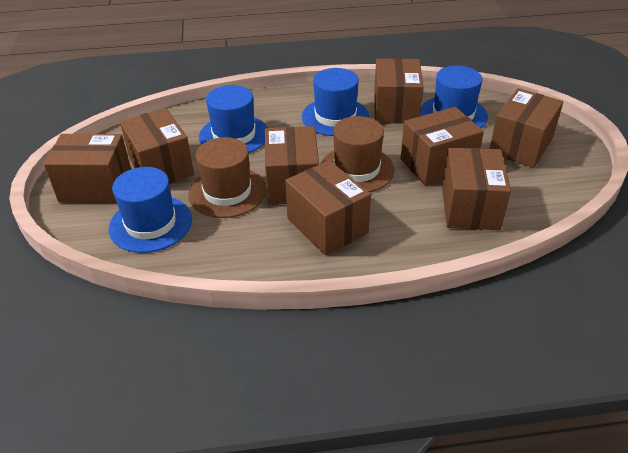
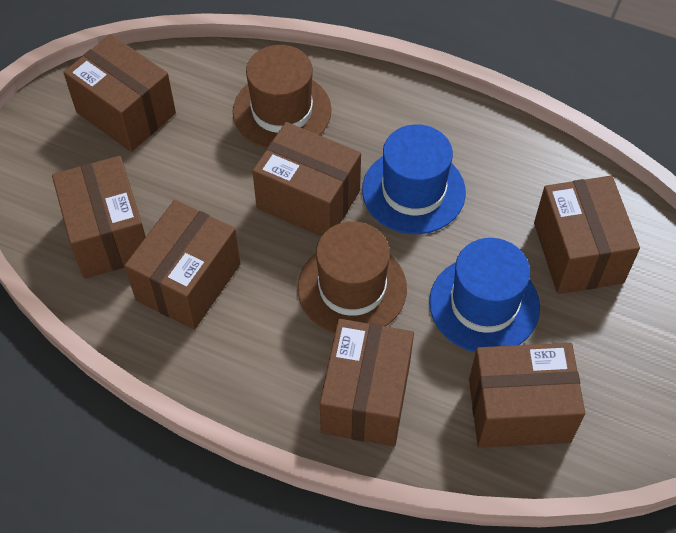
blue hat: 4 -> 2
brown box: 8 -> 7

